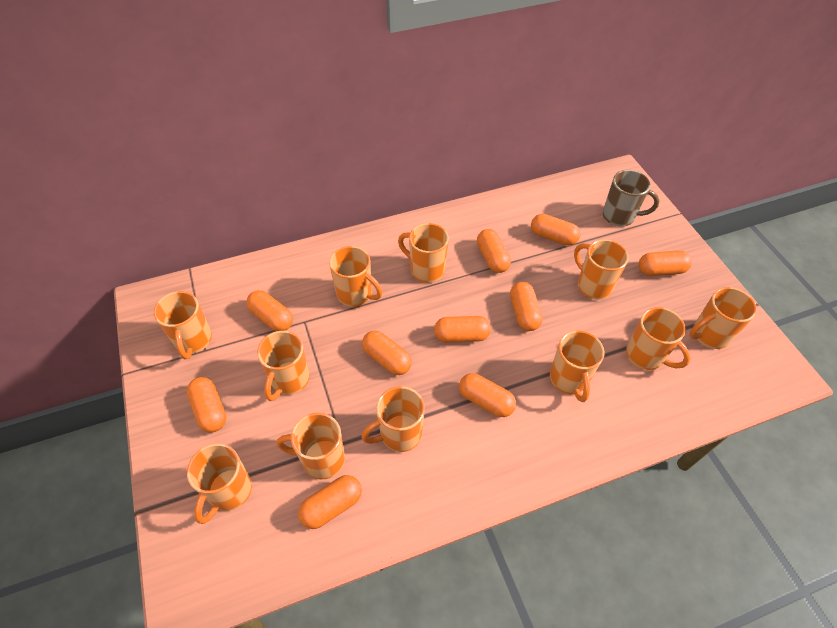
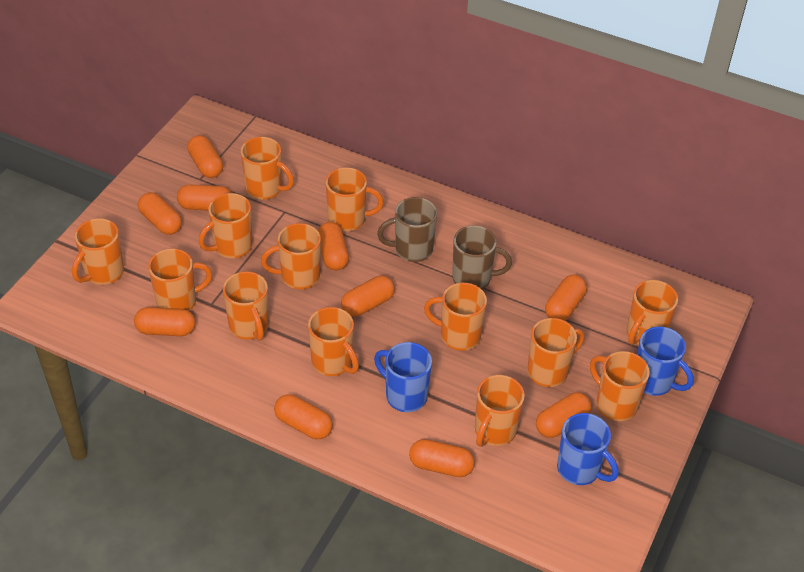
blue mug: 0 -> 3
brown mug: 1 -> 2
orange mug: 11 -> 13

